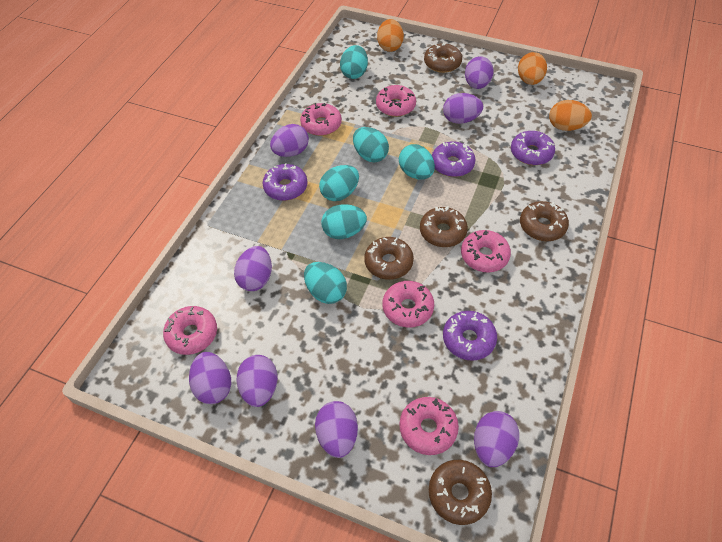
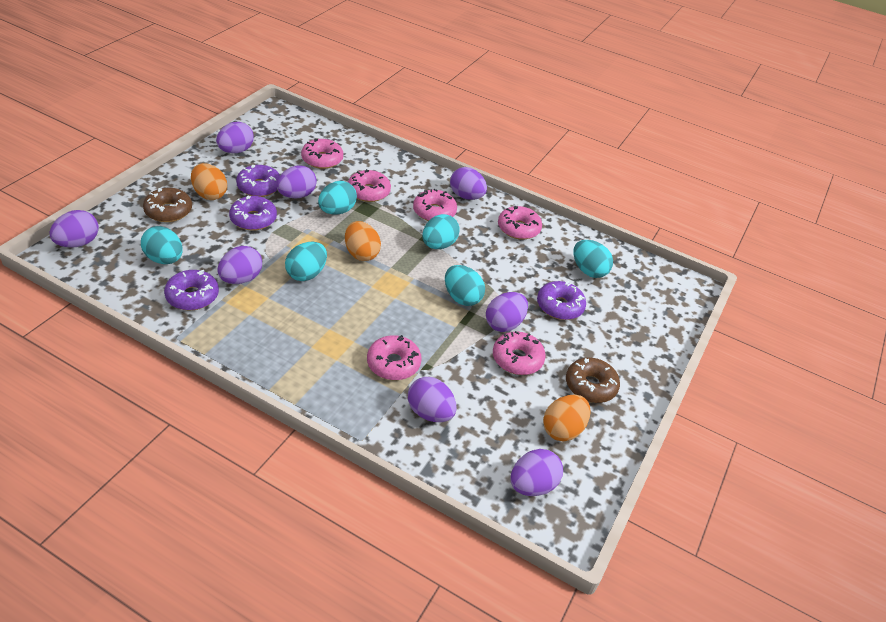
brown donut: 5 -> 2

